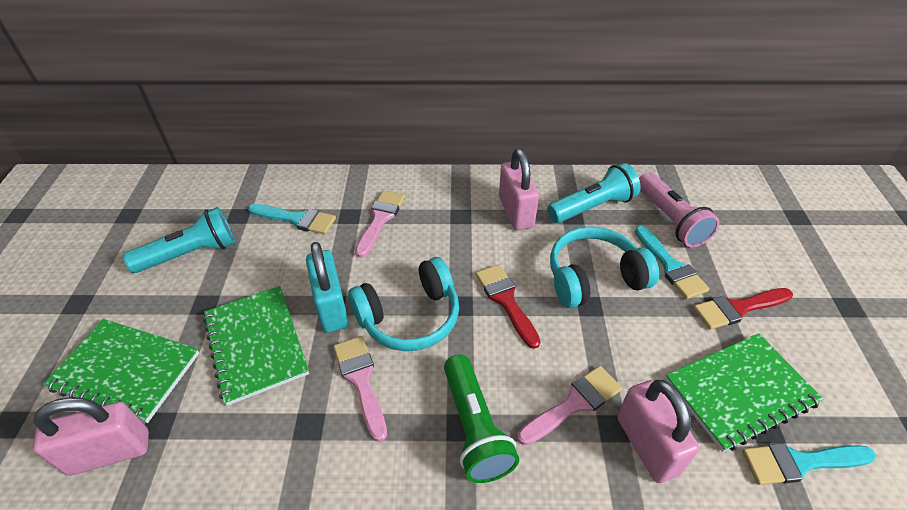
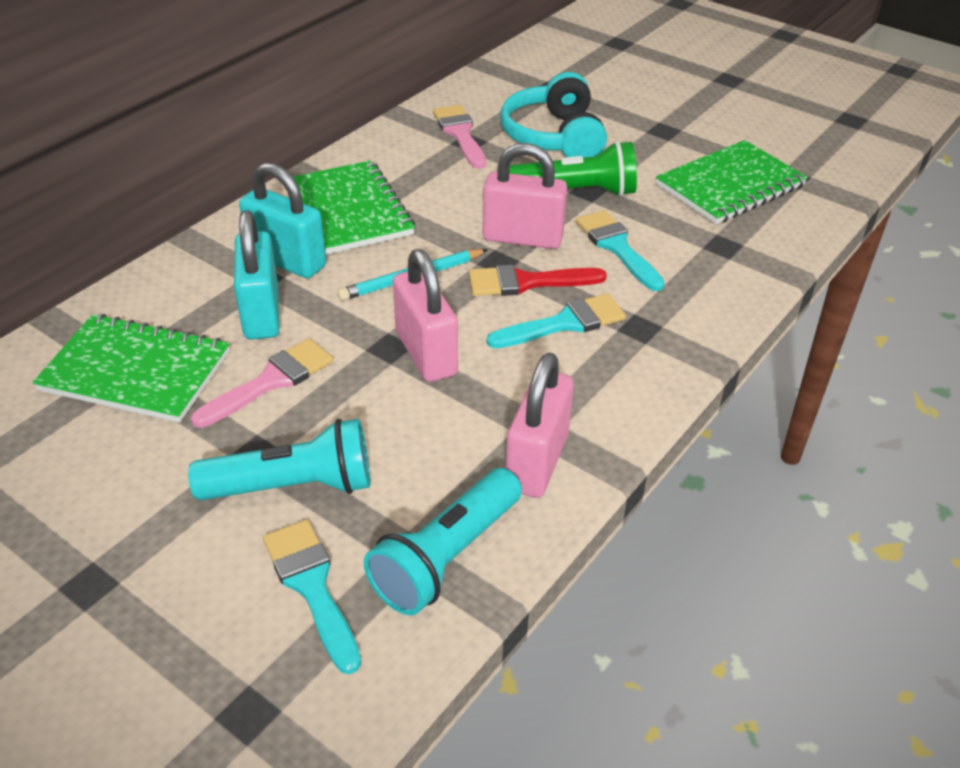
pink brush: 3 -> 2
pink flashlight: 1 -> 0
red brush: 2 -> 1
turquoise headphones: 2 -> 1
turquoise padlock: 1 -> 2
turquoise pencil: 0 -> 1

